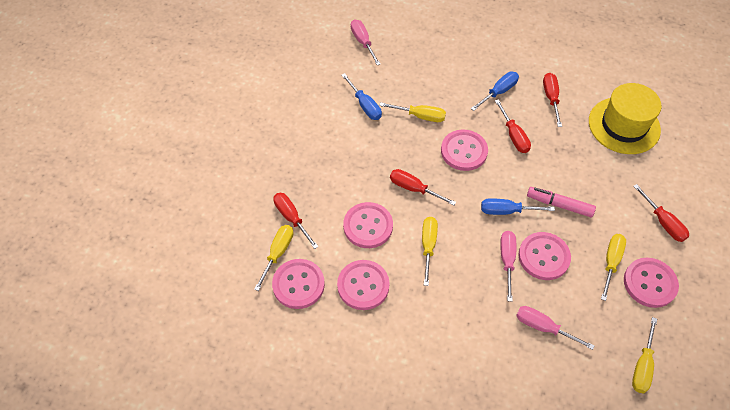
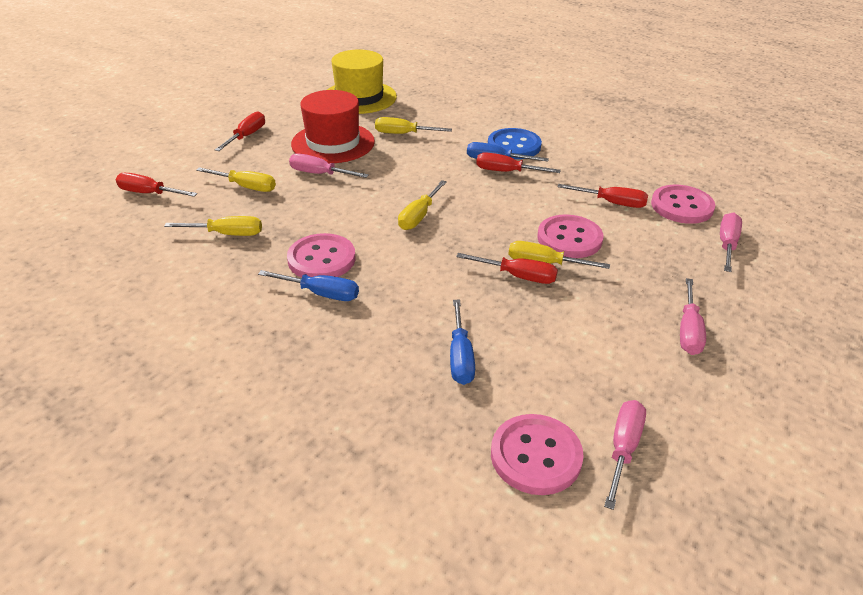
blue button: 0 -> 1
pink button: 6 -> 4
pink marker: 1 -> 0
pink screwdriver: 3 -> 4
red hat: 0 -> 1

